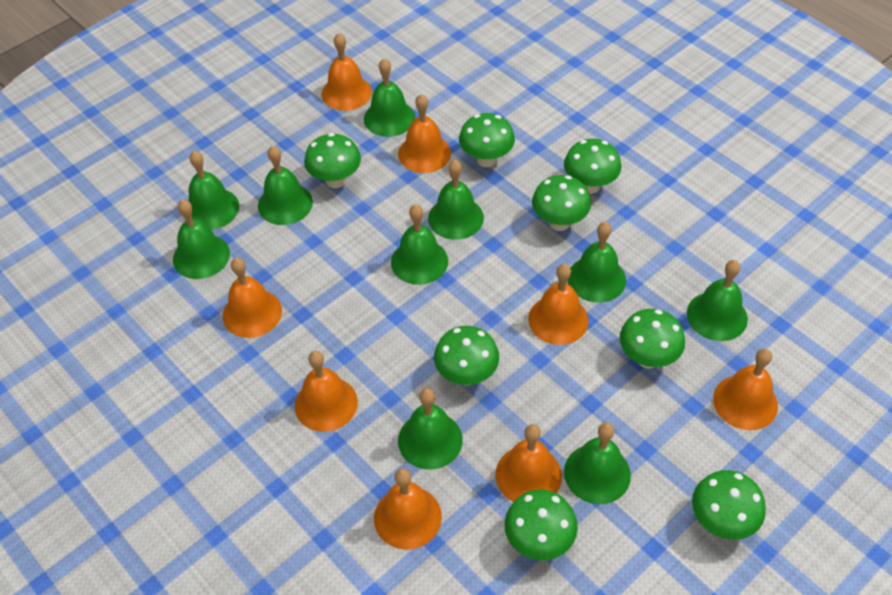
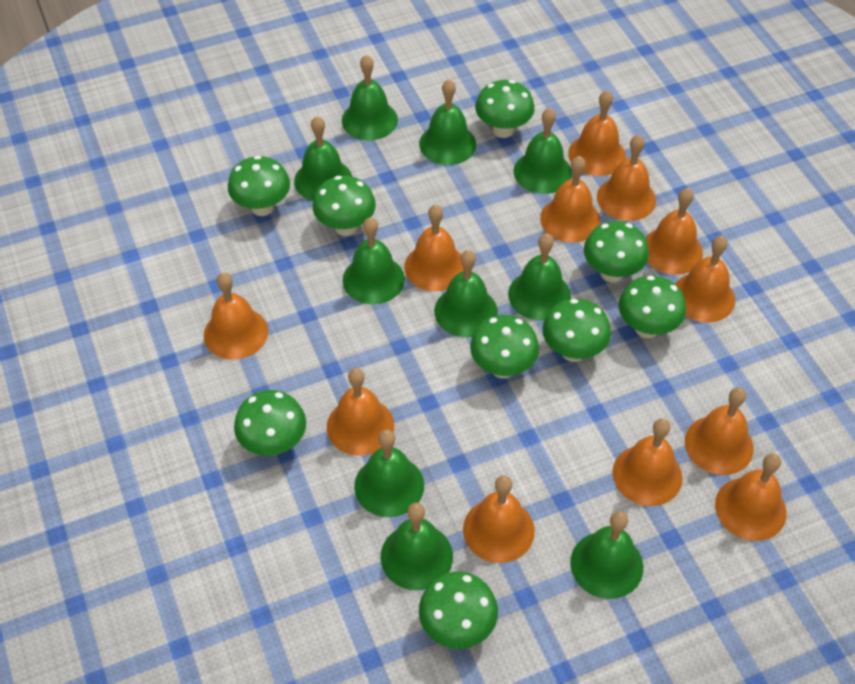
green mushroom: 8 -> 9
orange bell: 8 -> 12

